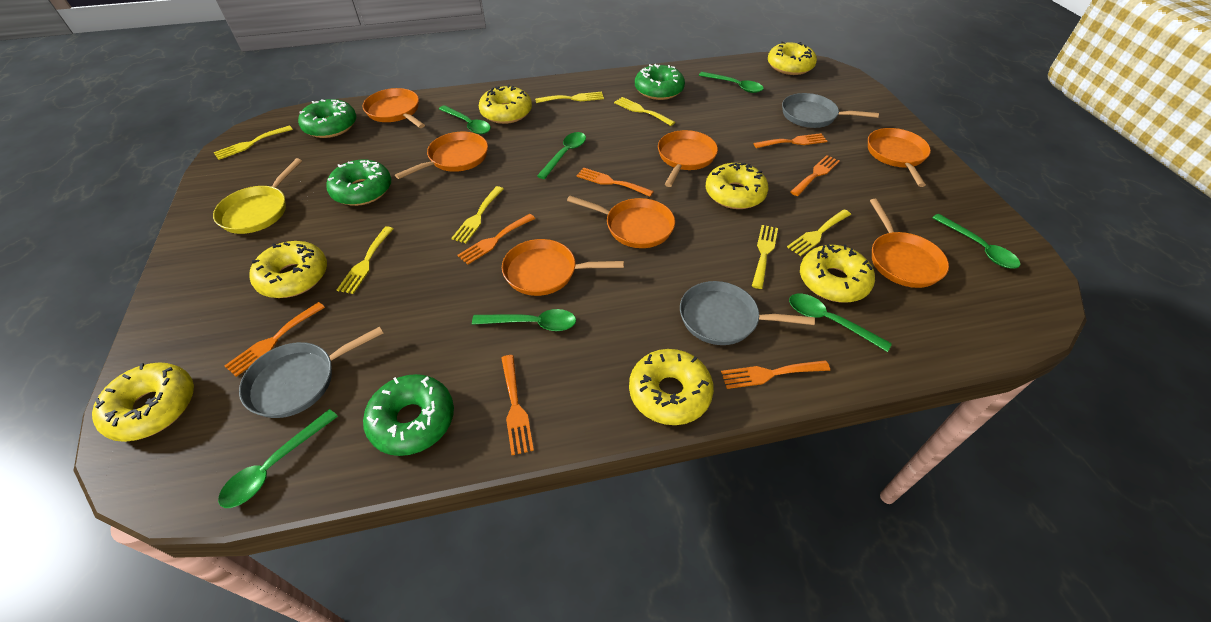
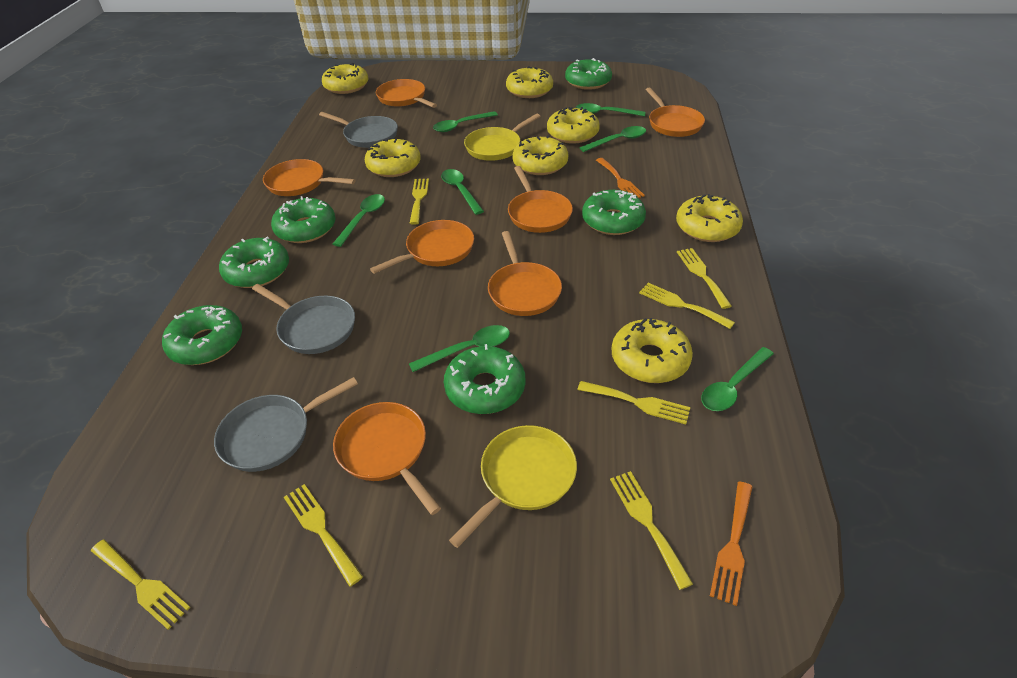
green donut: 4 -> 6
orange fork: 7 -> 2
yellow pan: 1 -> 2

